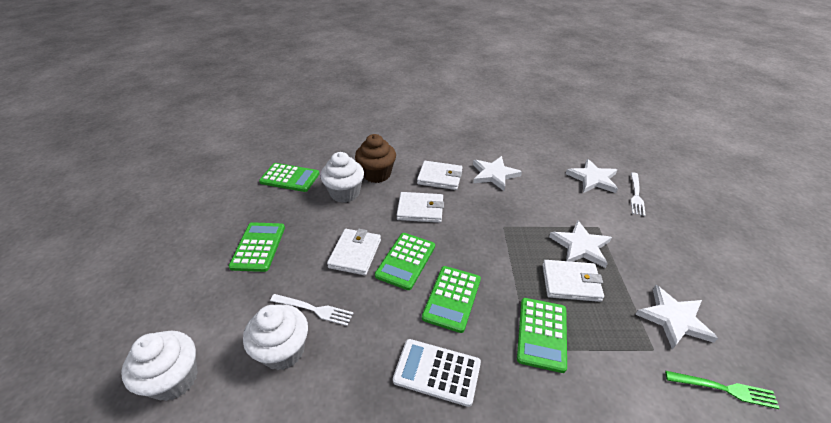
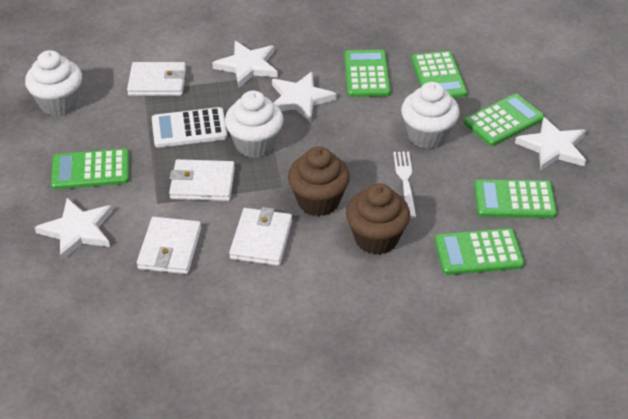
brown cupcake: 1 -> 2
green calculator: 5 -> 6
green fork: 1 -> 0
white fork: 2 -> 1

